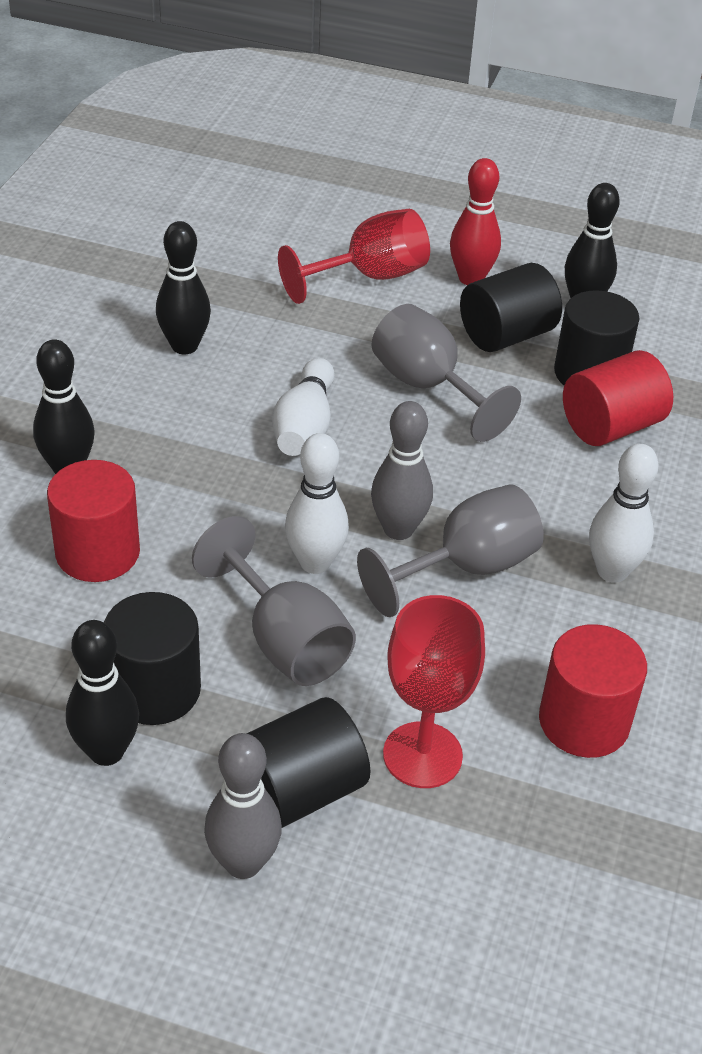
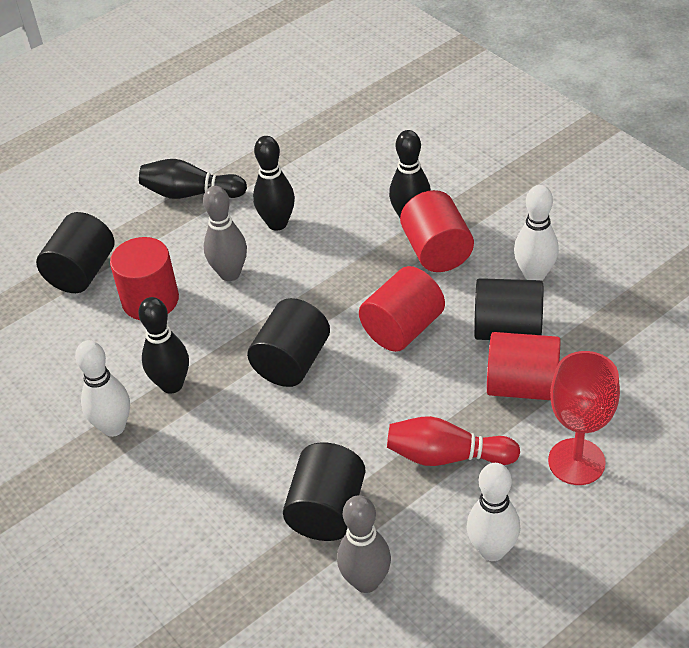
grey goblet: 3 -> 0
red cylinder: 3 -> 4
red goblet: 2 -> 1

